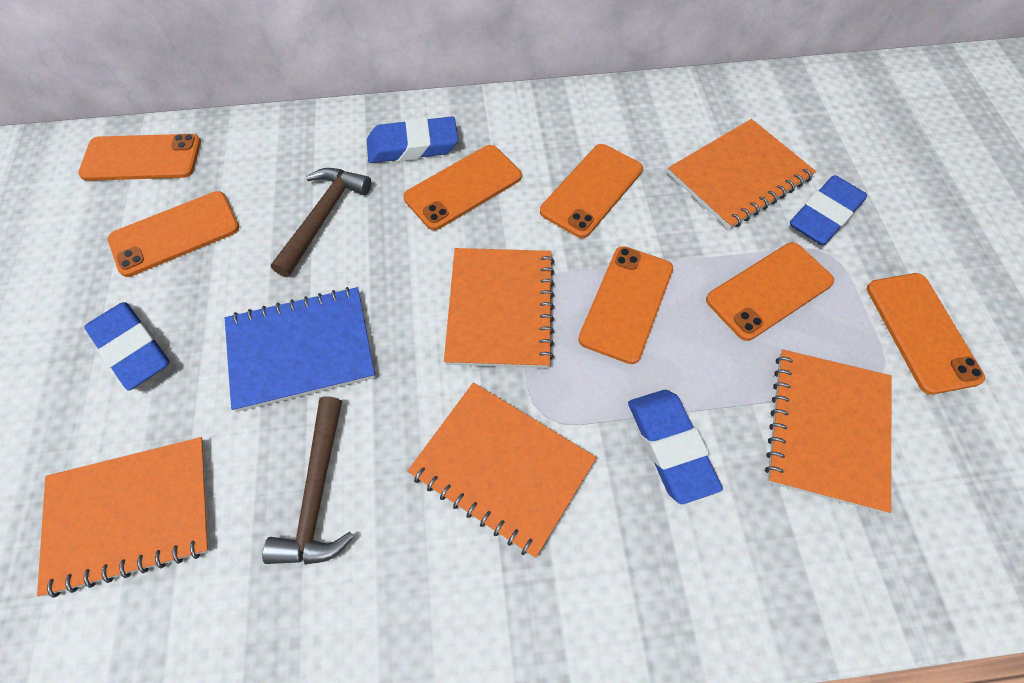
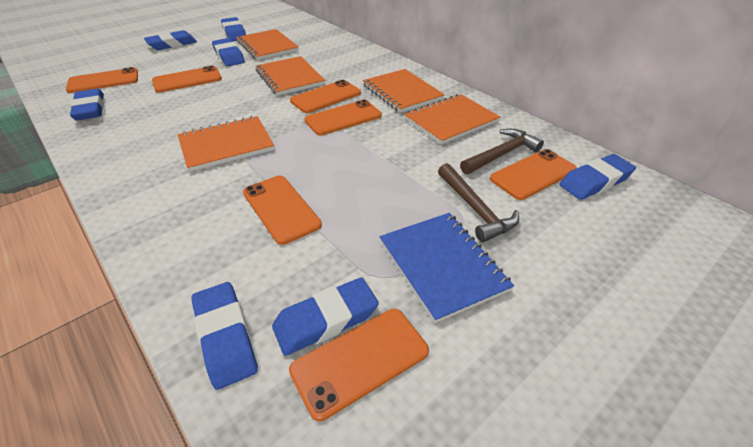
blue eraser: 4 -> 7

